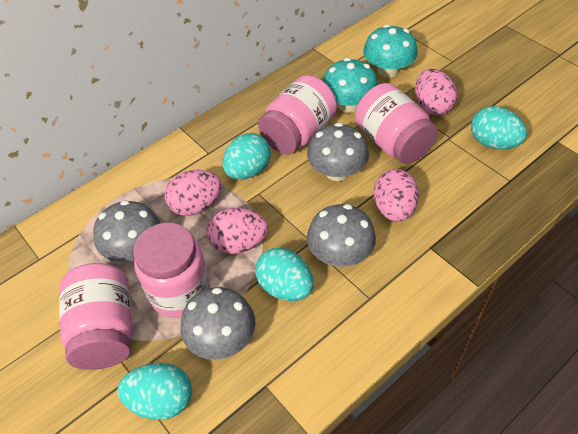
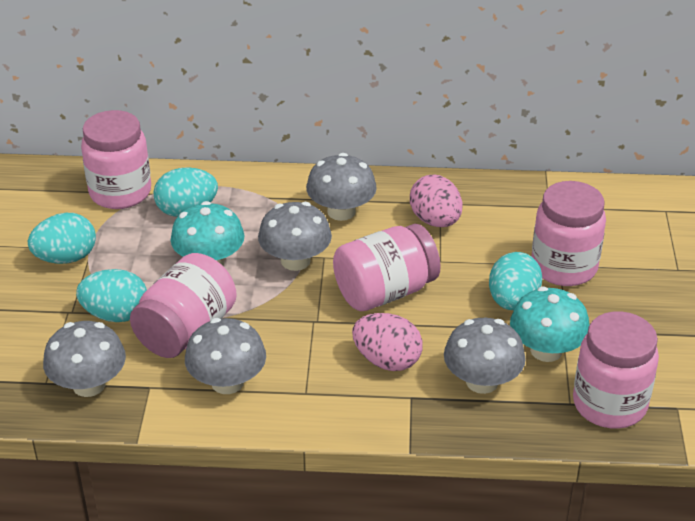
grey mushroom: 4 -> 5
pink egg: 4 -> 2
pink jar: 4 -> 5

